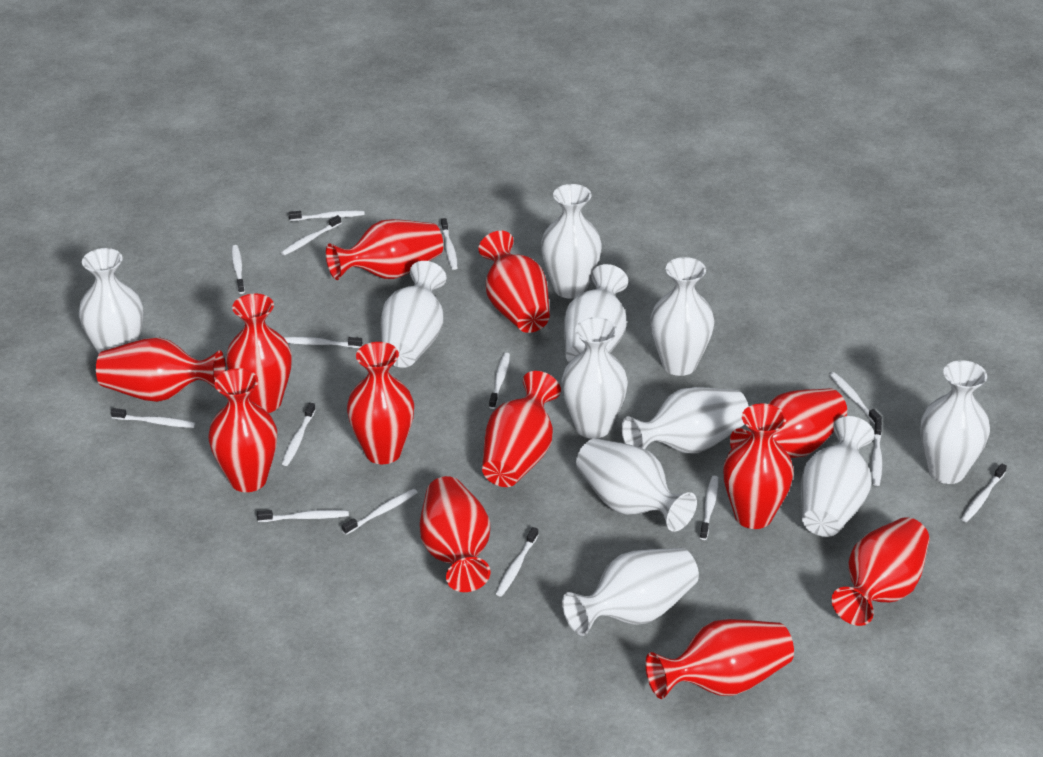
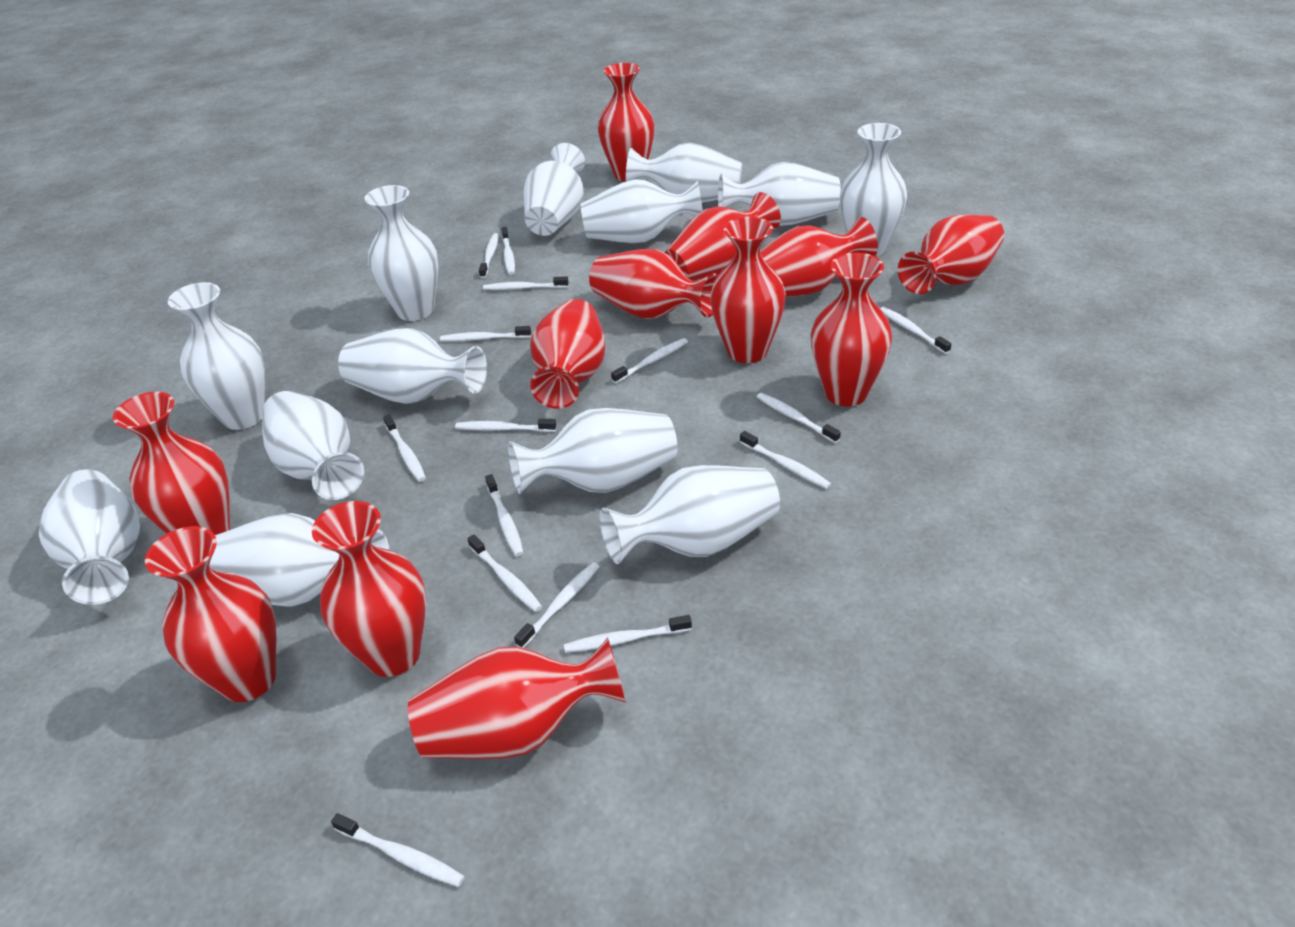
white vase: 11 -> 13

